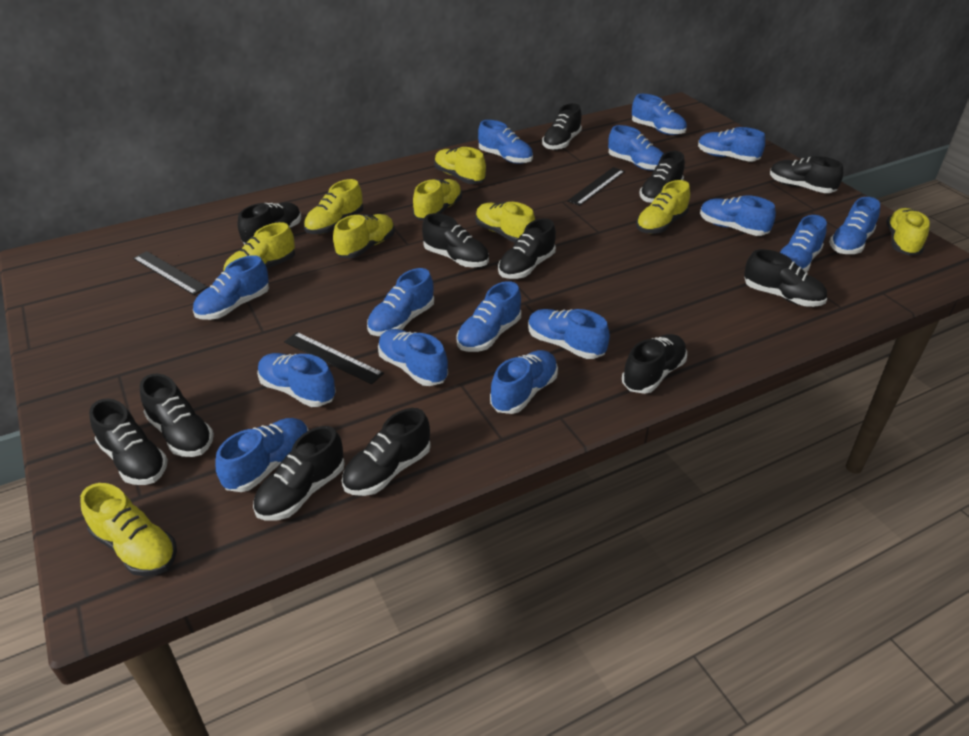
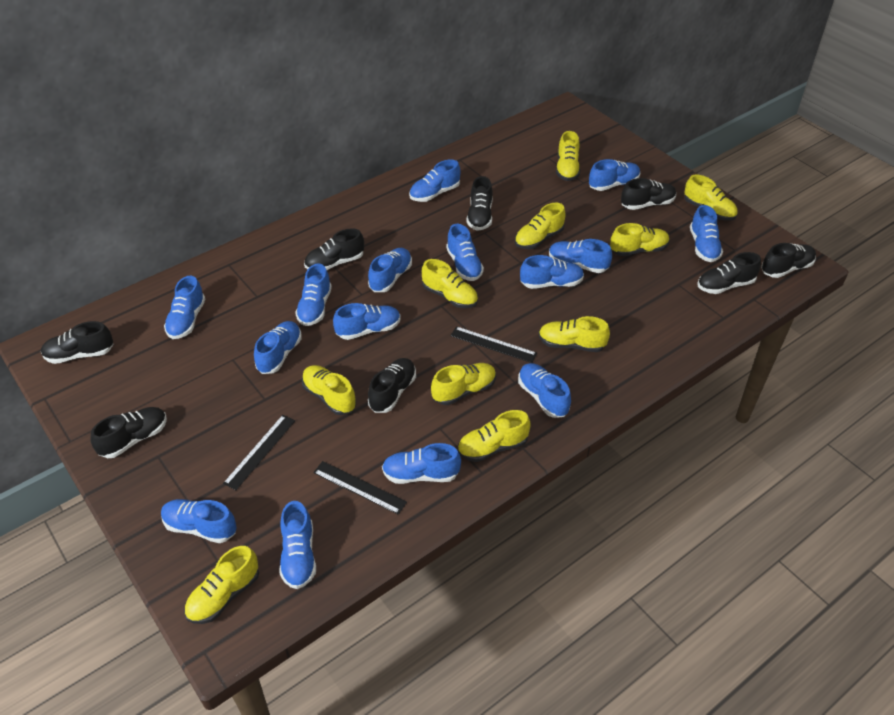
black shoe: 12 -> 8
yellow shoe: 9 -> 10

